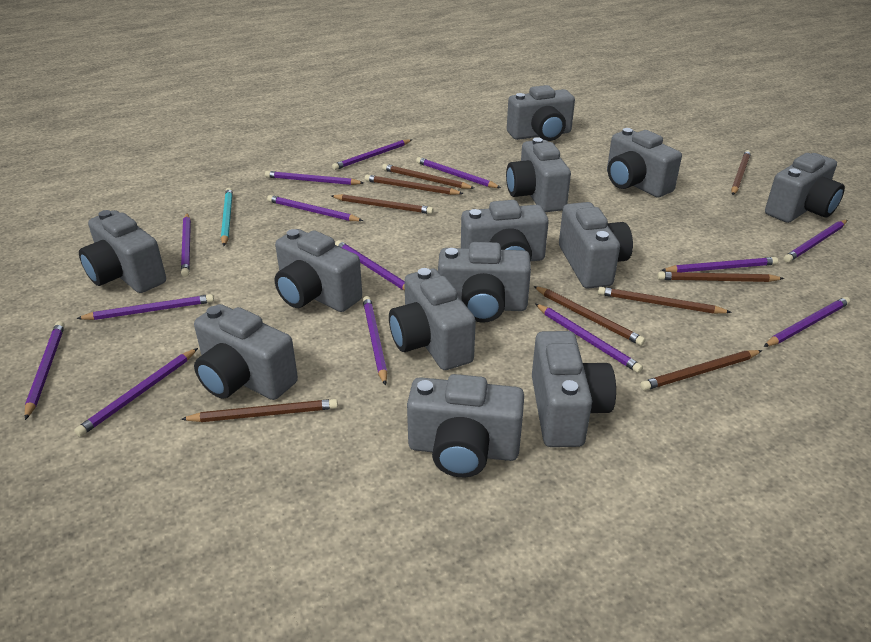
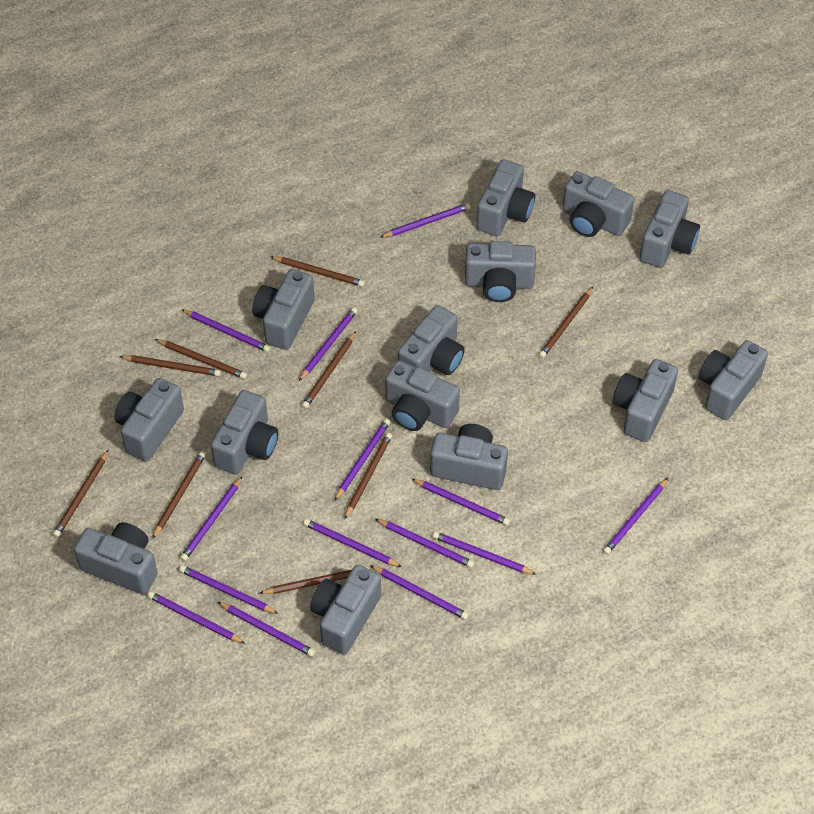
grey camera: 13 -> 14
turquoise pencil: 1 -> 0

